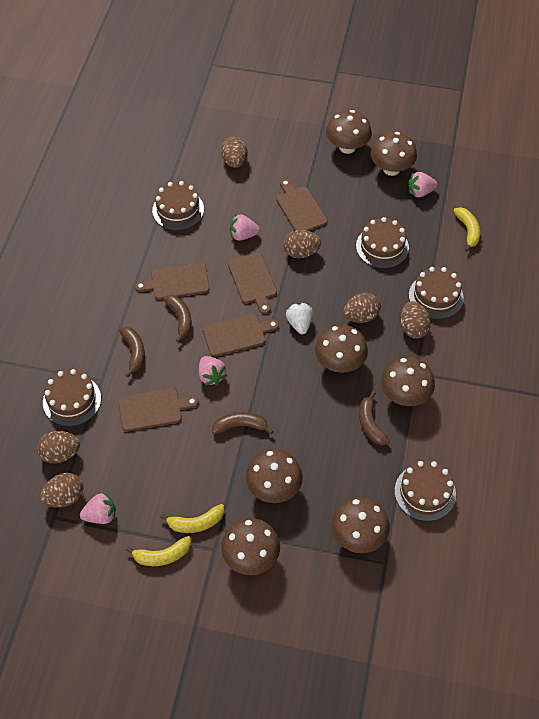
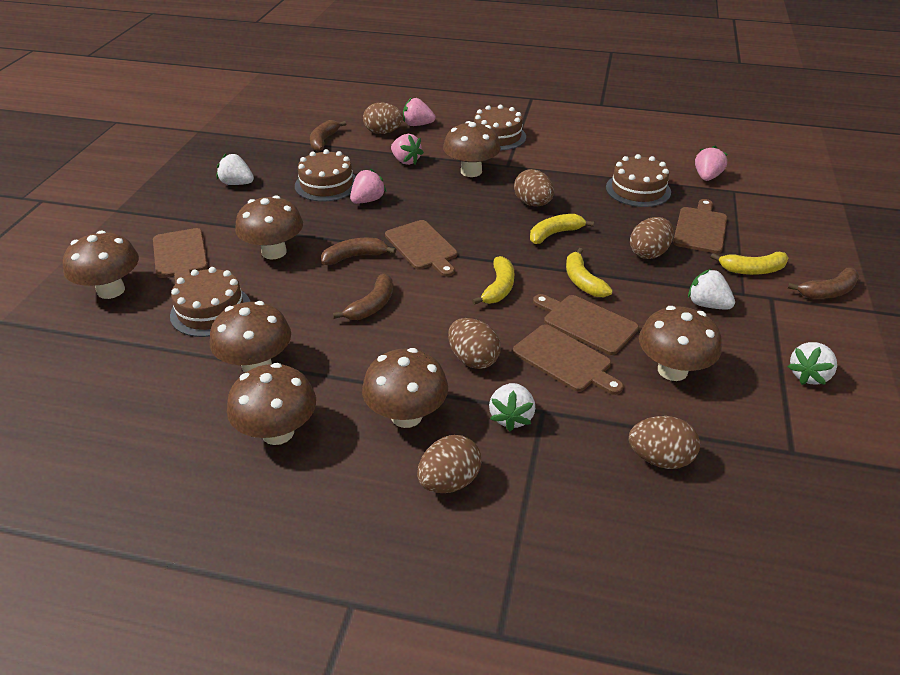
brown cake: 5 -> 4
white strawberry: 1 -> 4
yellow banana: 3 -> 4

